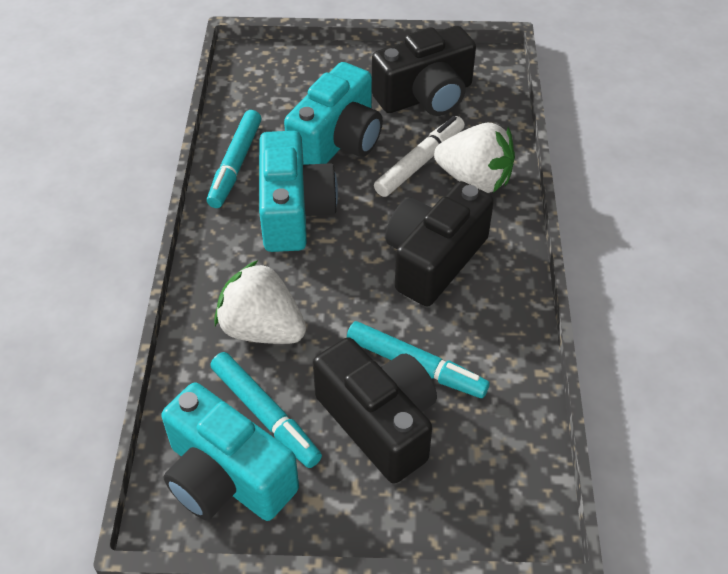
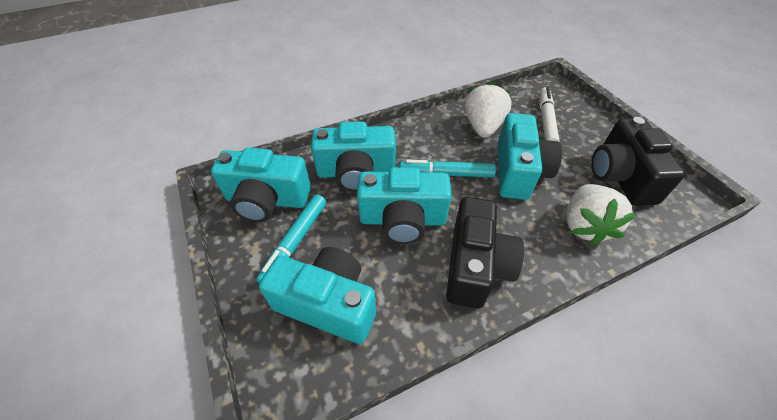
black camera: 3 -> 2
turquoise camera: 3 -> 5
turquoise marker: 3 -> 2

